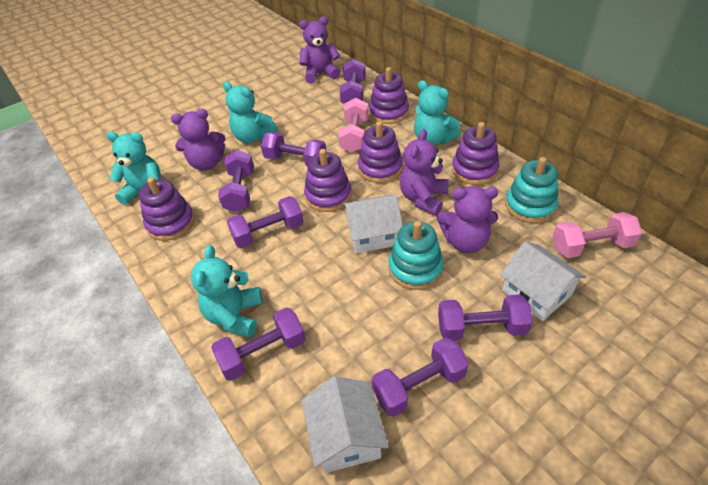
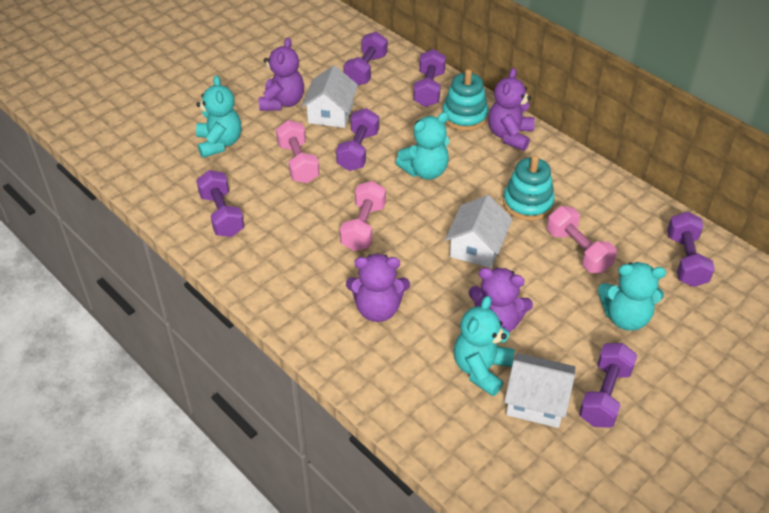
pink dumbbell: 2 -> 3
purple dumbbell: 7 -> 6
purple stacking toy: 5 -> 0

